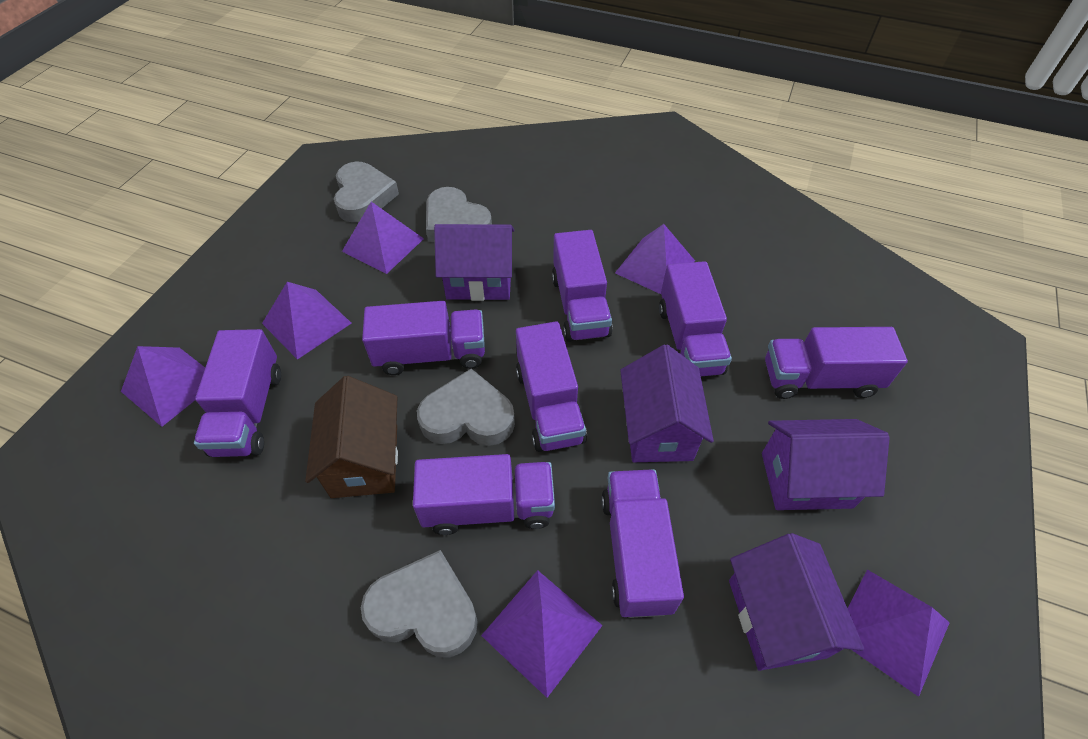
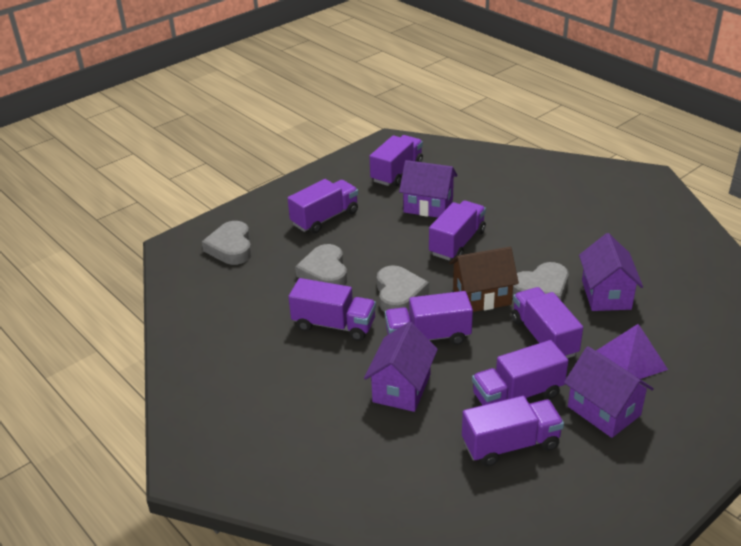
purple pyramid: 6 -> 1

